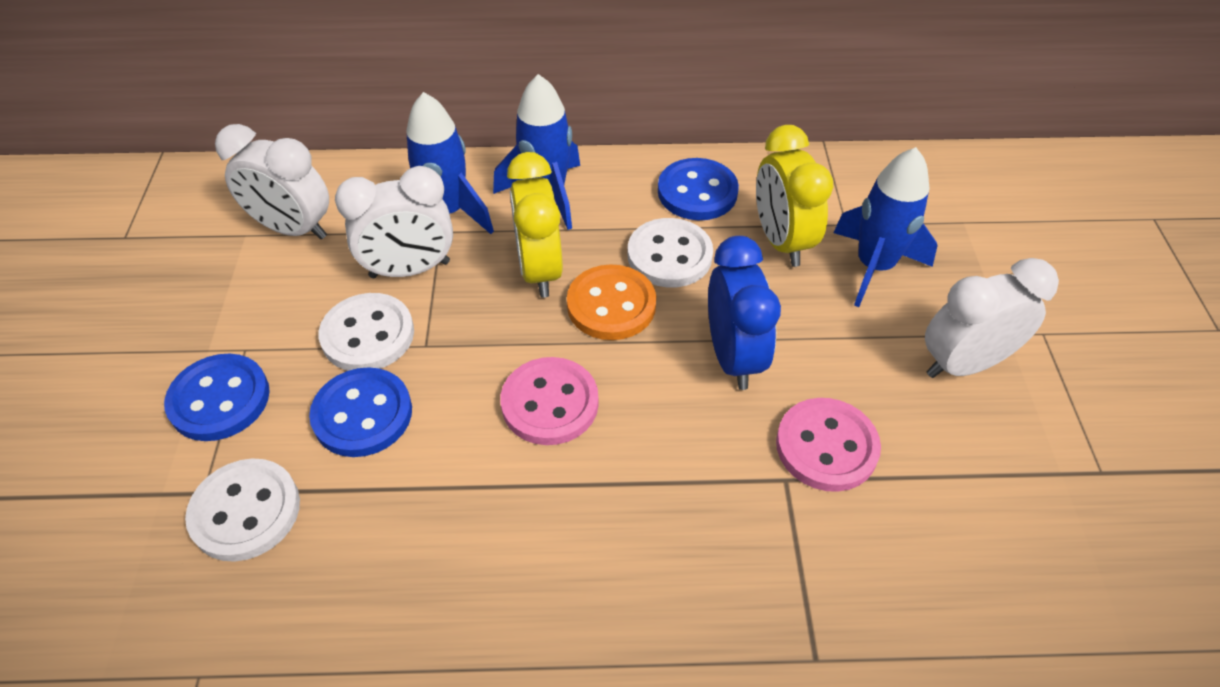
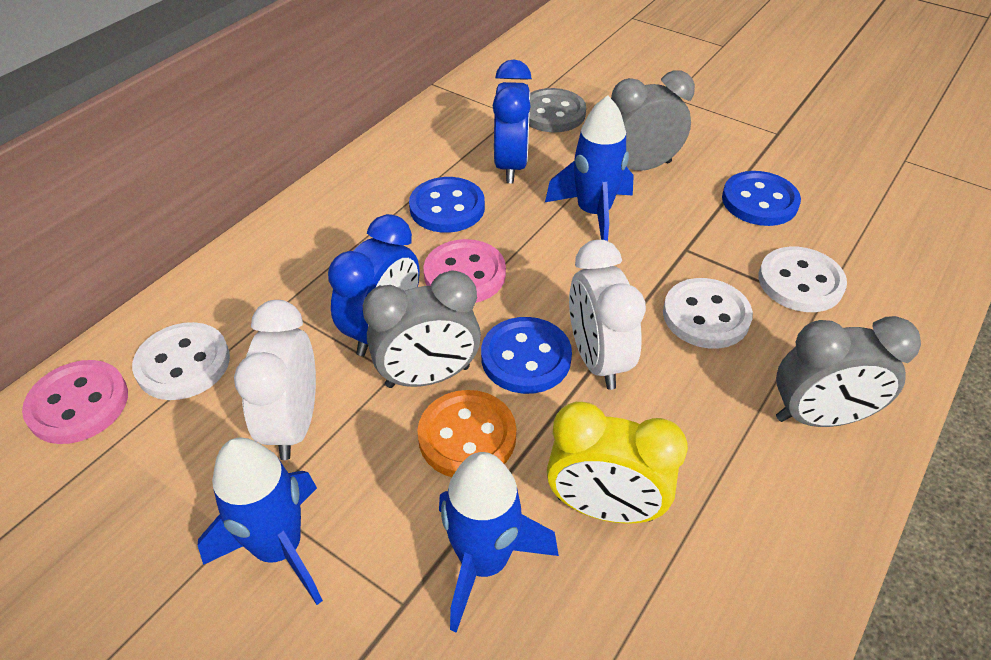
blue clock: 1 -> 2
grey button: 0 -> 1
grey clock: 0 -> 3
white clock: 3 -> 2
yellow clock: 2 -> 1

